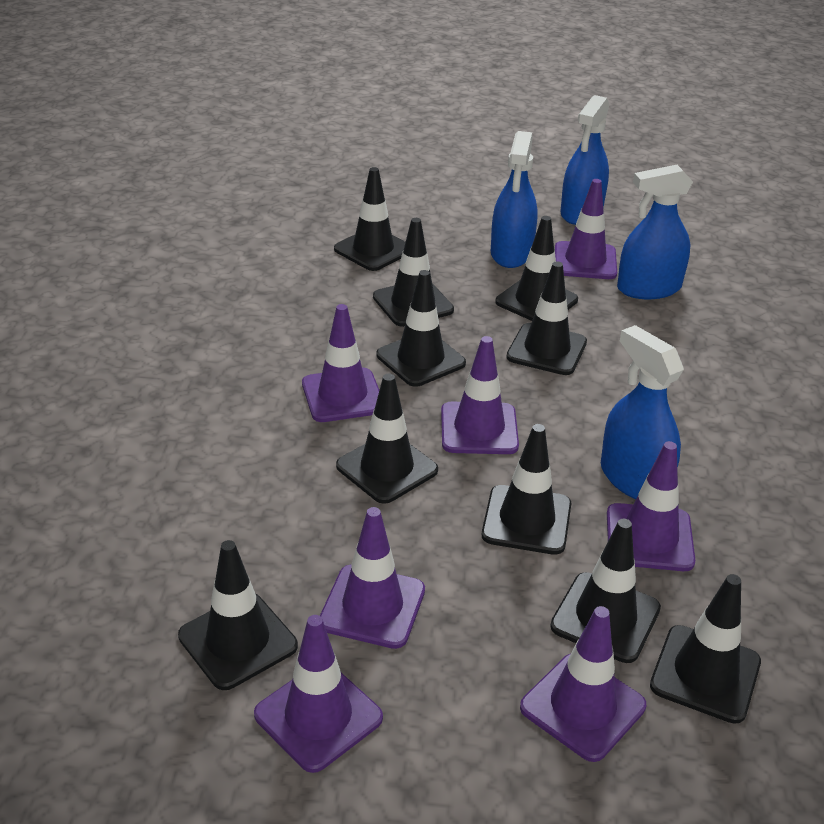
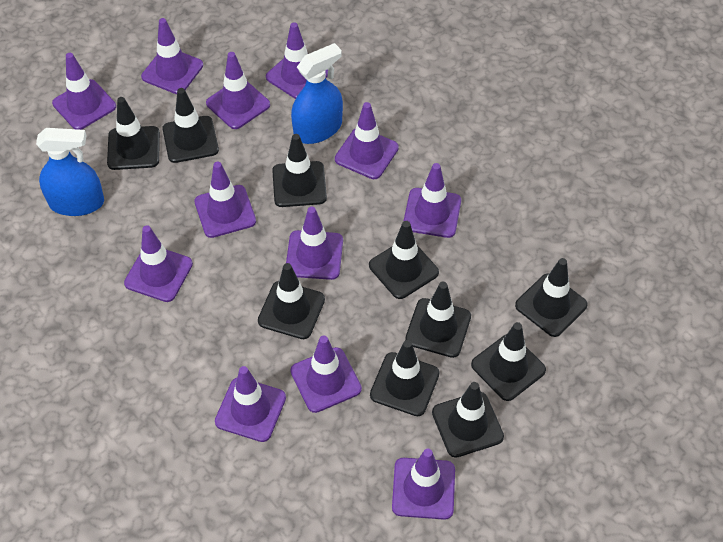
blue spray bottle: 4 -> 2
purple traffic cone: 7 -> 12

